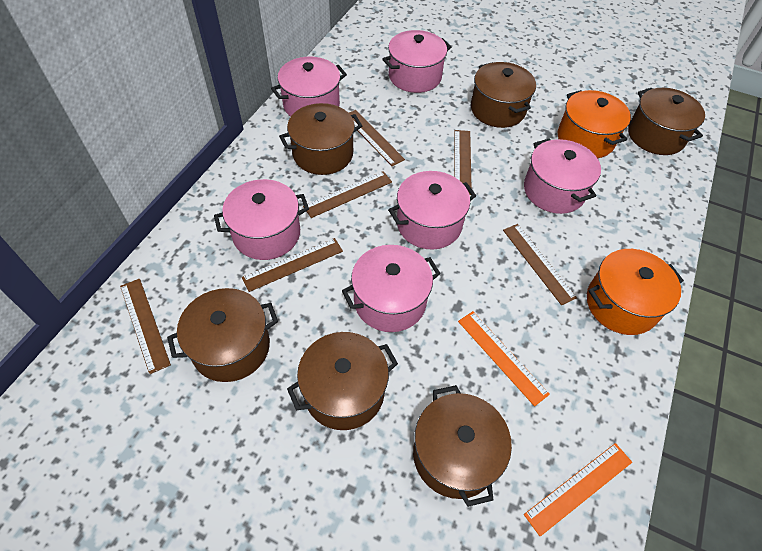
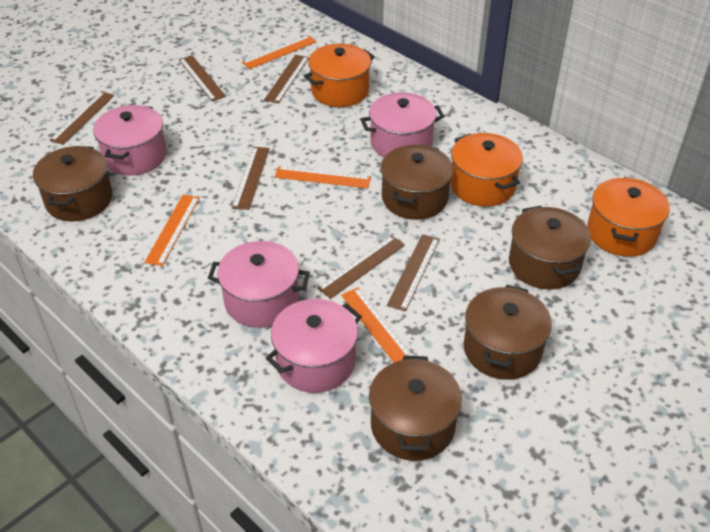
brown pot: 6 -> 5
orange pot: 2 -> 3
orange ruler: 2 -> 4
pink pot: 6 -> 4

